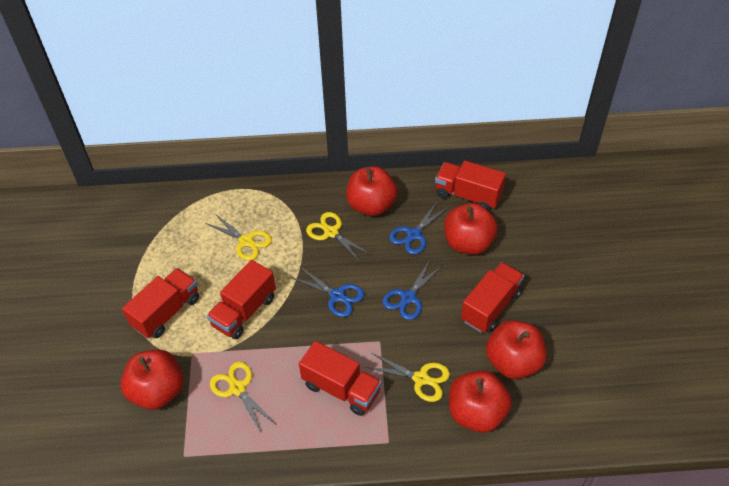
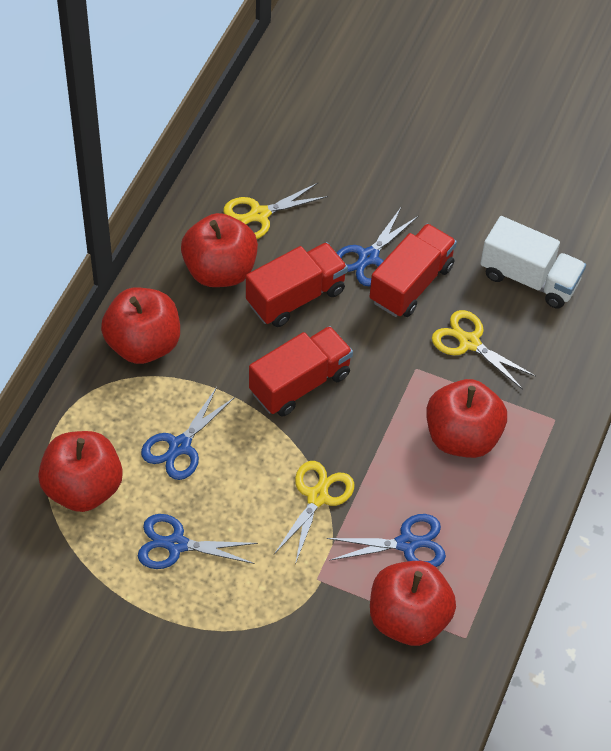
blue scissors: 3 -> 4
red truck: 5 -> 3
white truck: 0 -> 1
yellow scissors: 4 -> 3

